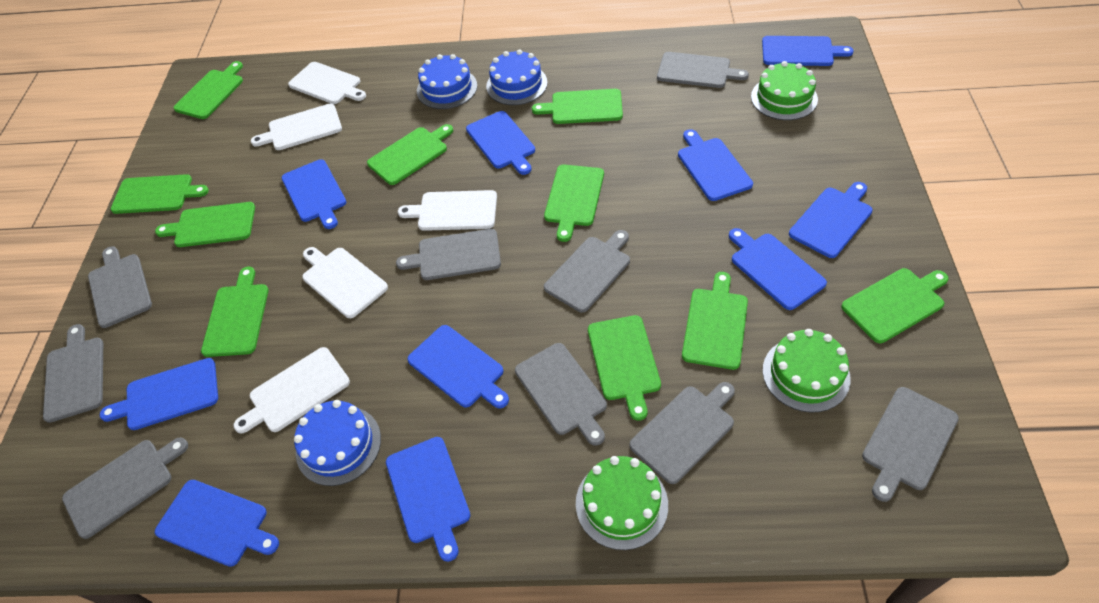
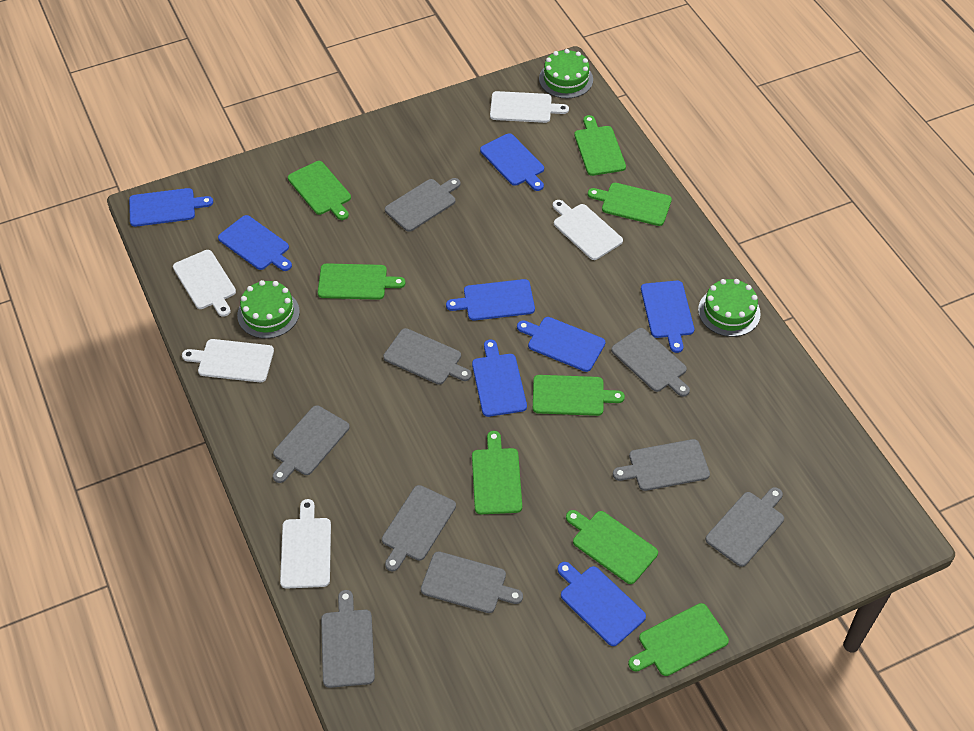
blue cake: 3 -> 0
blue cutting board: 10 -> 8
green cutting board: 10 -> 8

